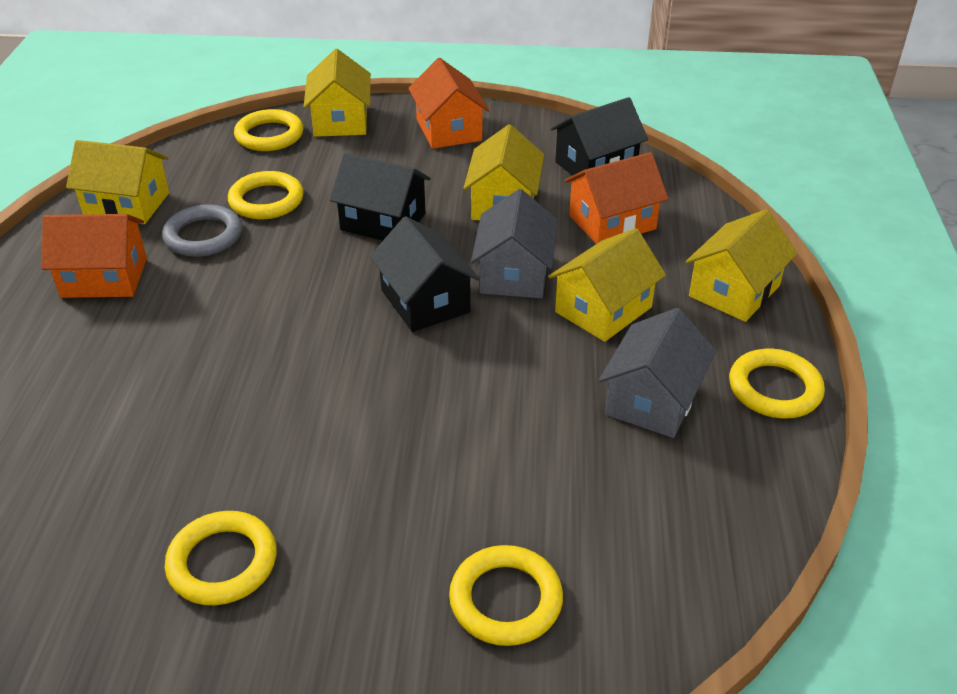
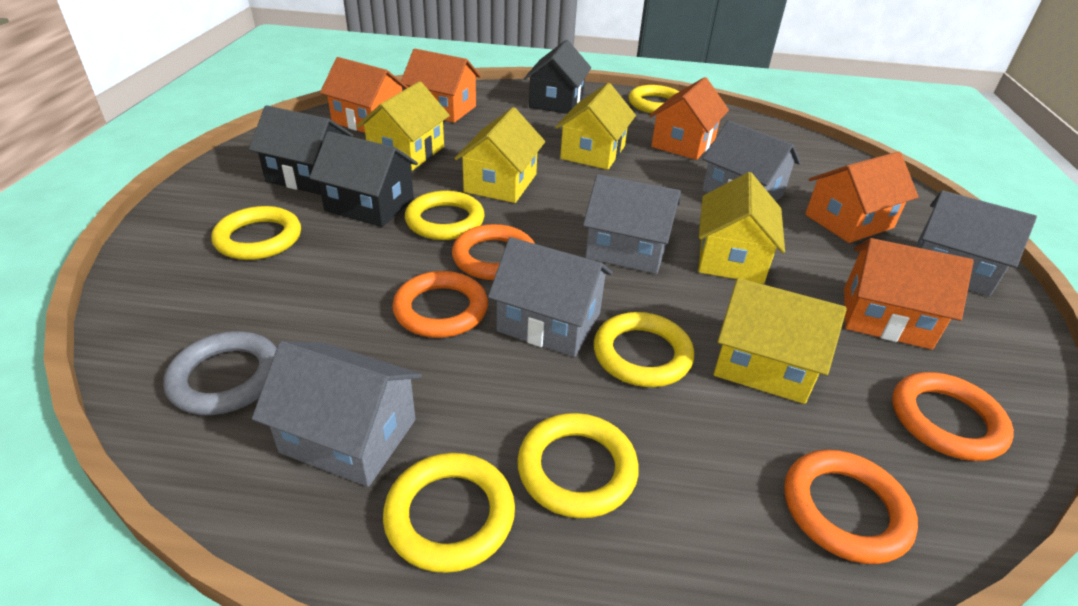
grey house: 2 -> 5
orange house: 3 -> 5
orange ring: 0 -> 4
yellow ring: 5 -> 6

